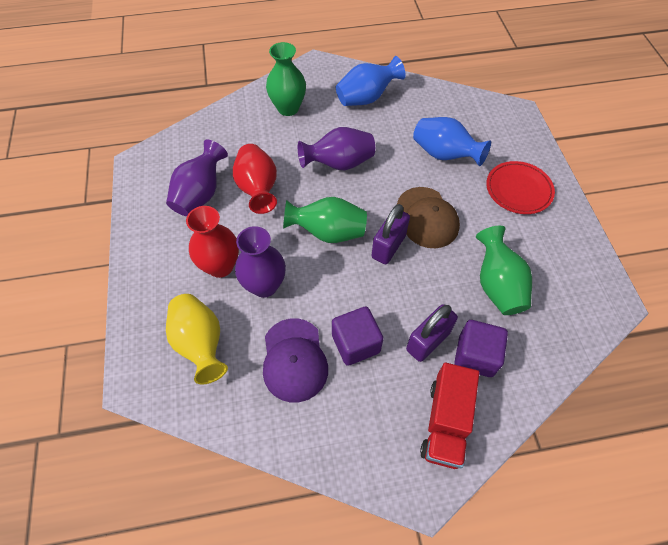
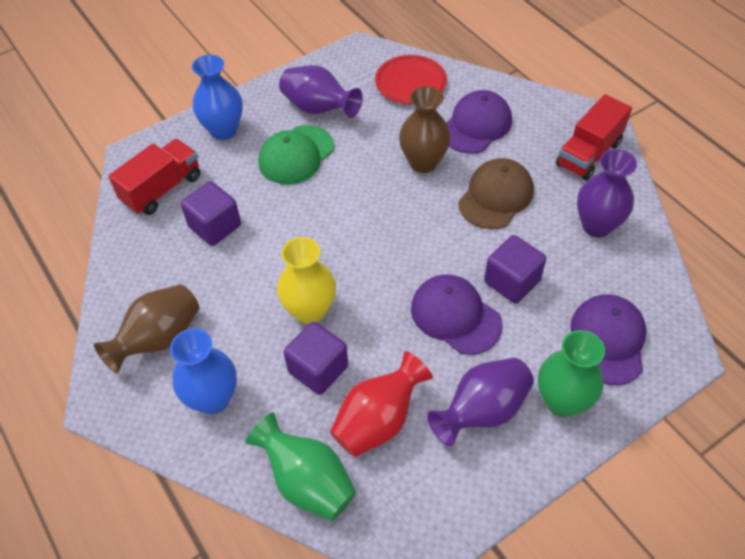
brown vase: 0 -> 2
green cap: 0 -> 1
green vase: 3 -> 2
purple cap: 1 -> 3
purple cube: 2 -> 3
purple padlock: 2 -> 0
red truck: 1 -> 2
red vase: 2 -> 1

